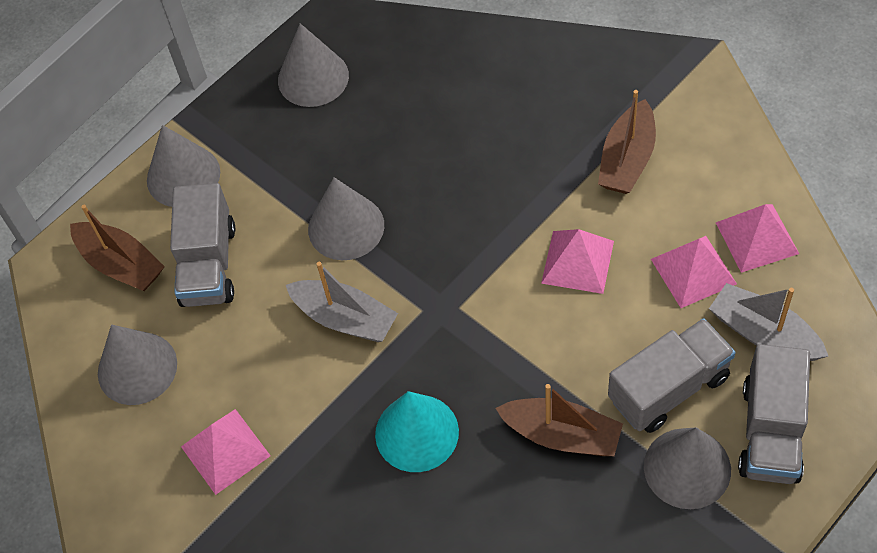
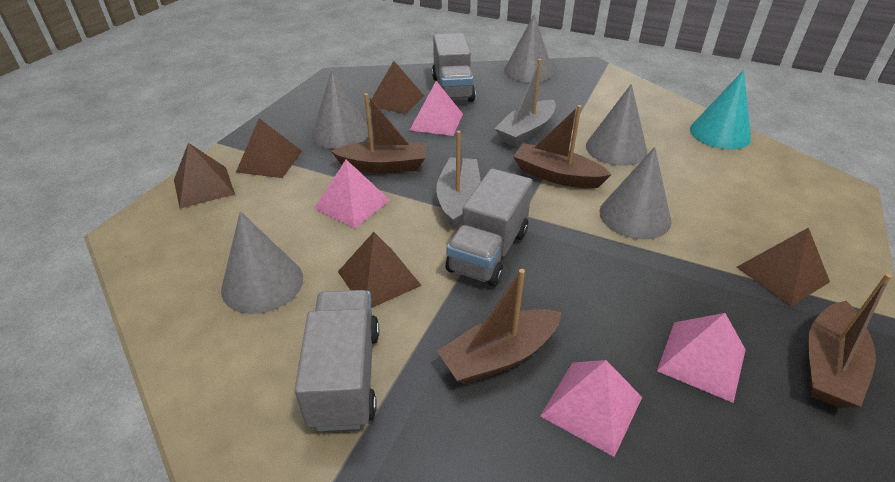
brown boat: 3 -> 4
brown pyramid: 0 -> 5

